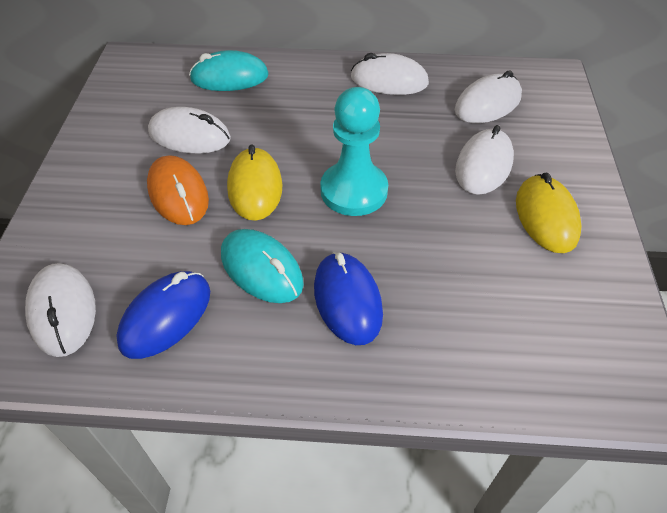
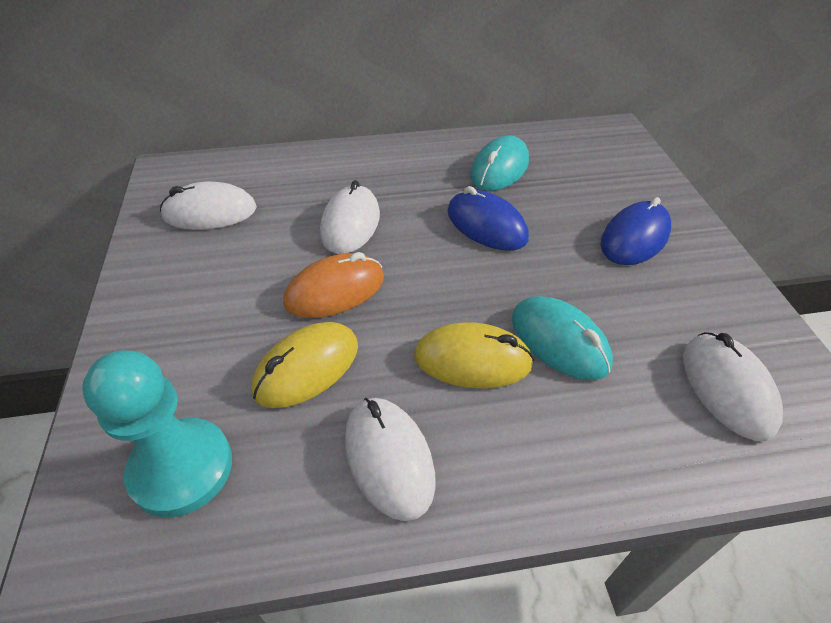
white mouse: 5 -> 4

